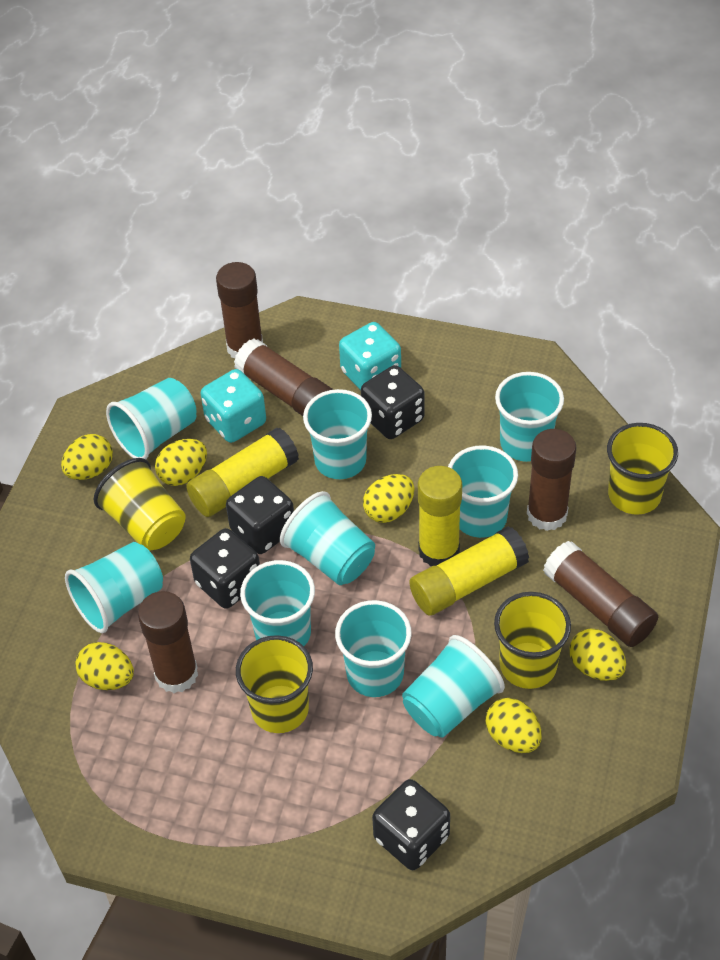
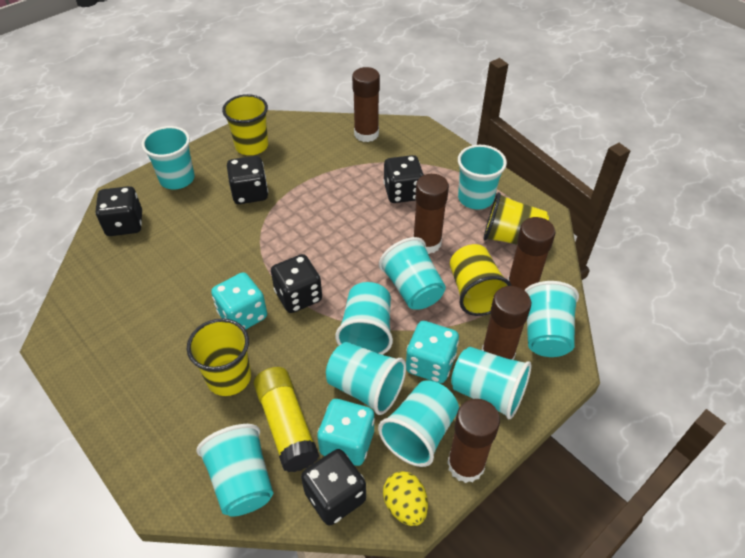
black dice: 4 -> 5
turquoise dice: 2 -> 3
yellow egg: 6 -> 1
yellow glue stick: 3 -> 1

